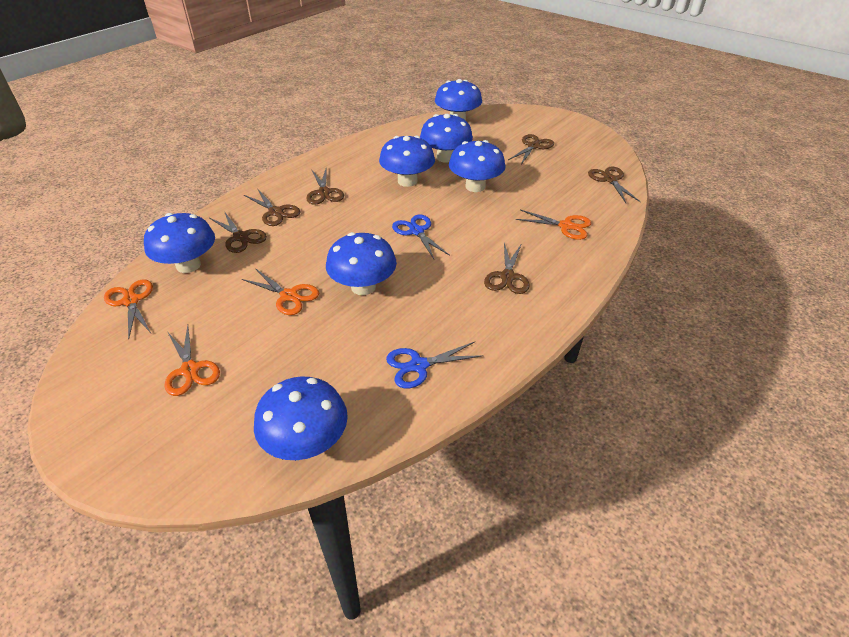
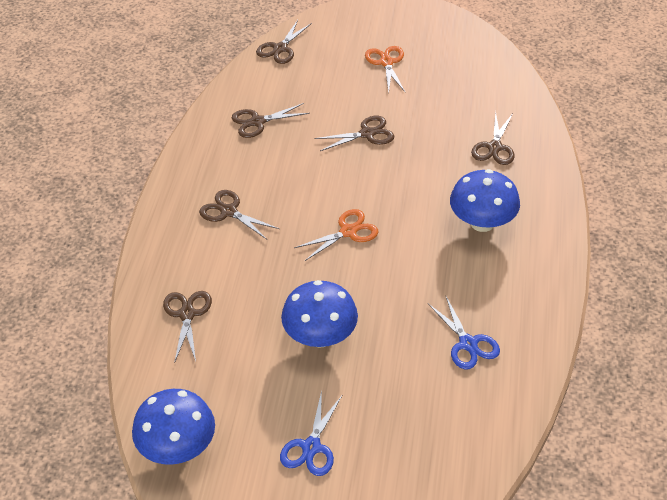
blue mushroom: 7 -> 3
orange scissors: 4 -> 2

